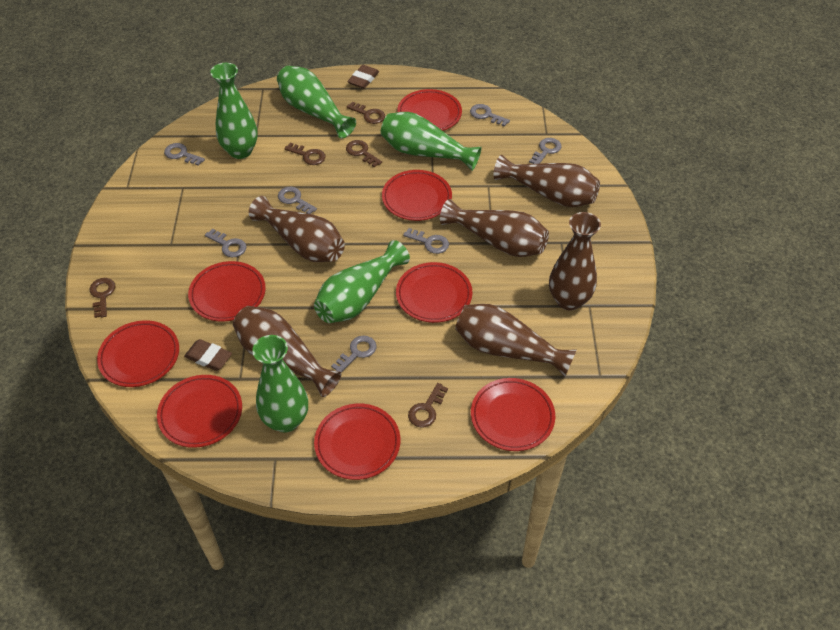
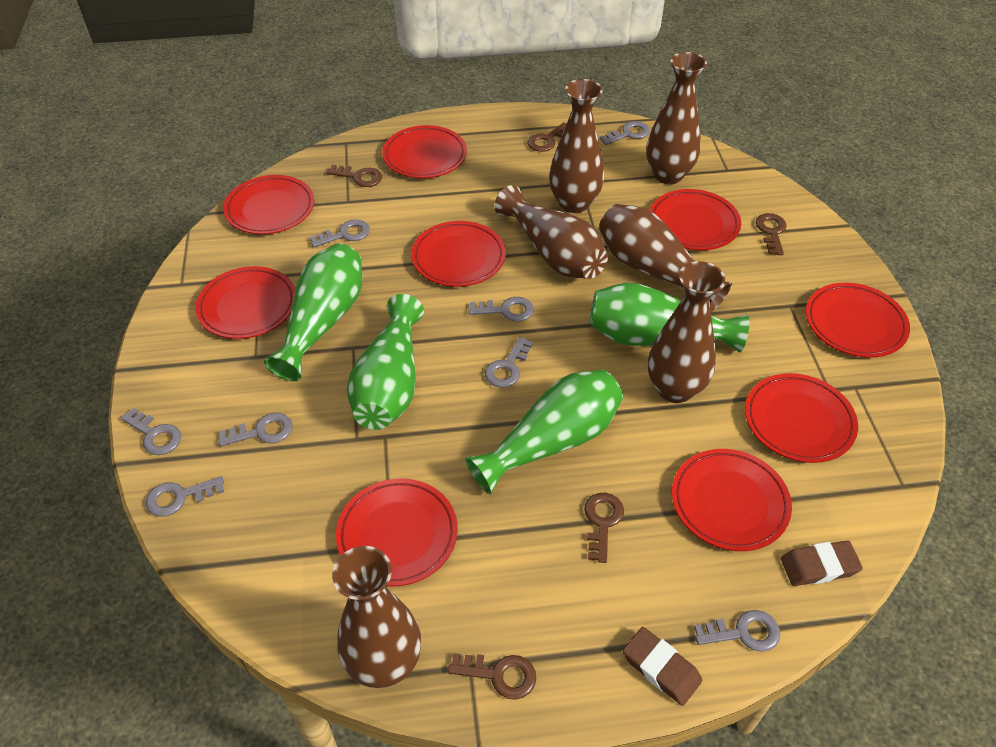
green vase: 5 -> 4
grey key: 7 -> 8
red plate: 8 -> 9

